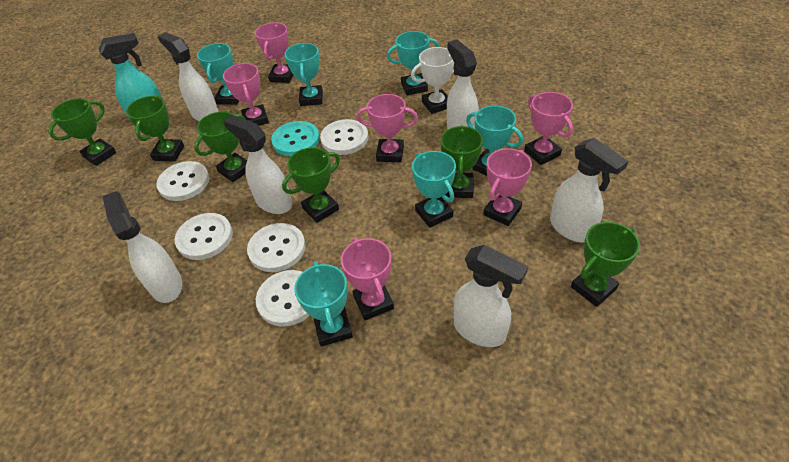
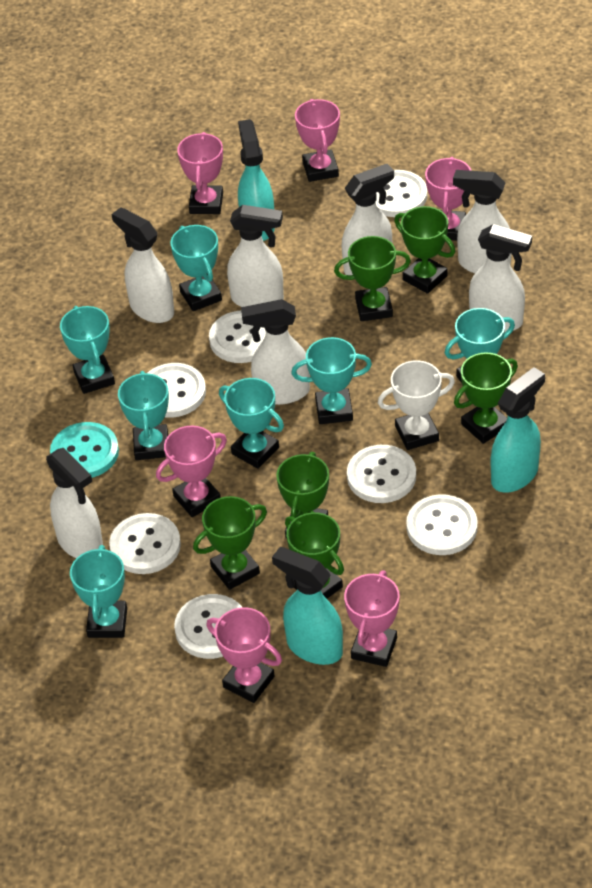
turquoise spray bottle: 1 -> 3
turquoise trophy: 6 -> 7
white button: 5 -> 7
white spray bottle: 6 -> 7

